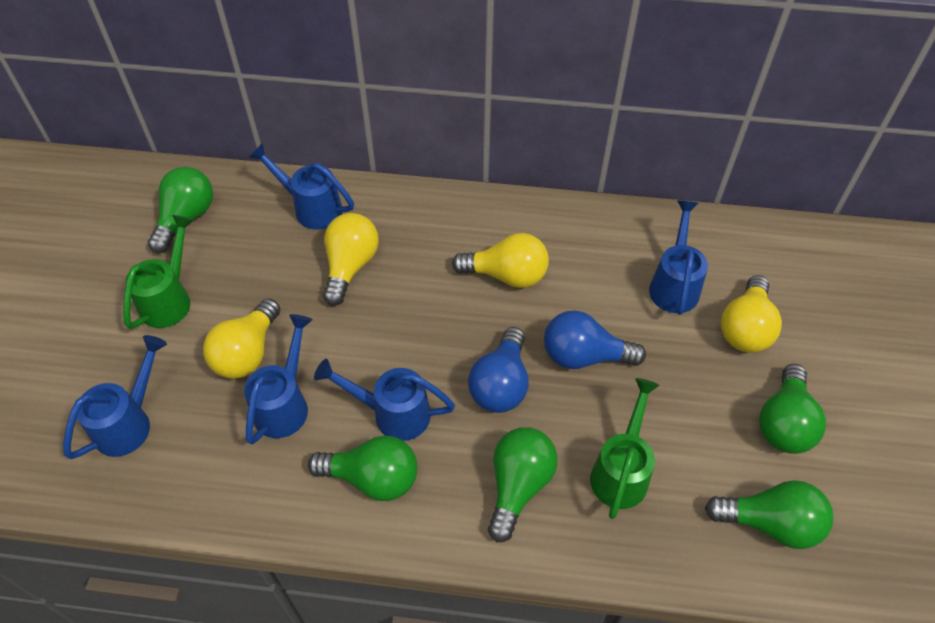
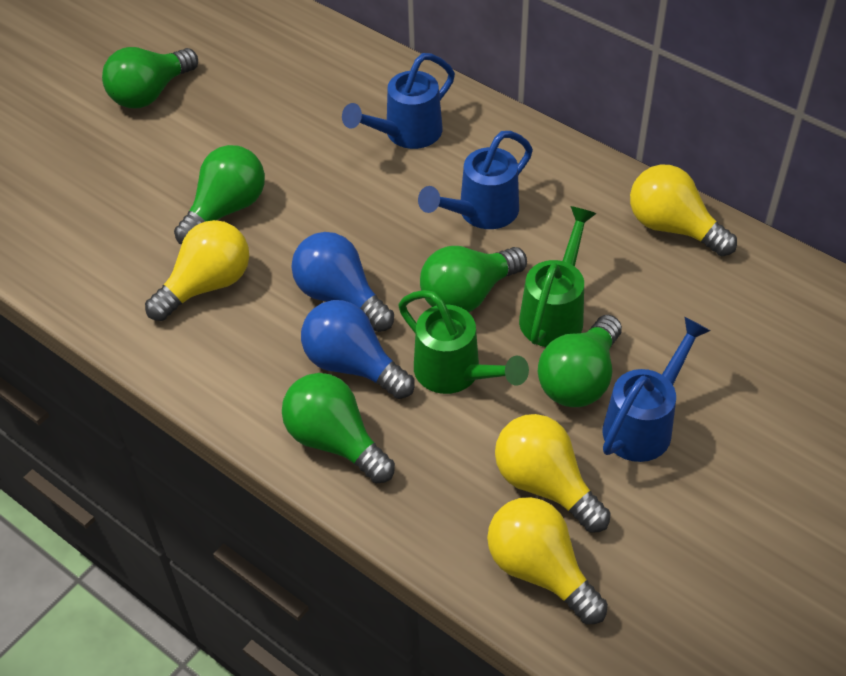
blue watering can: 5 -> 3

